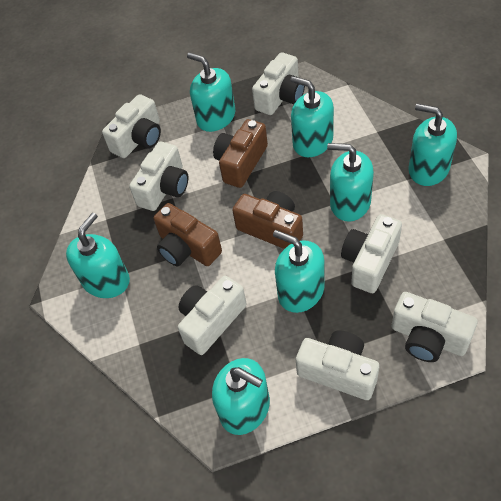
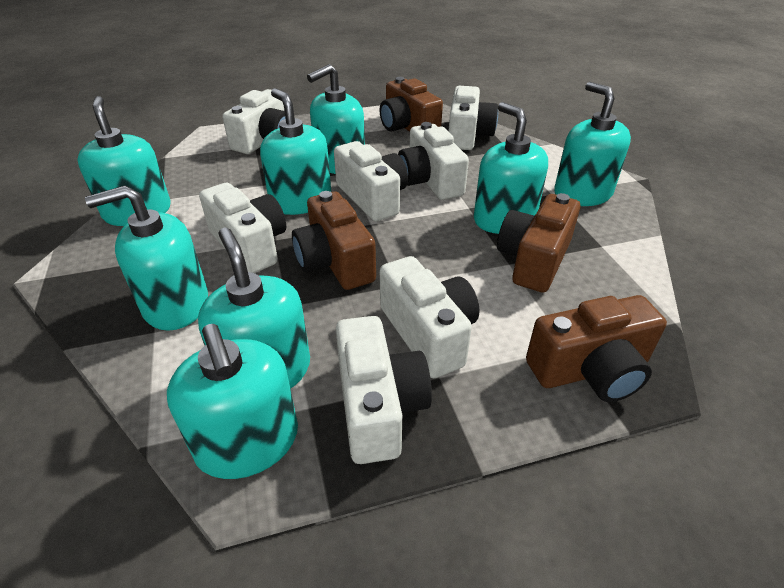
brown camera: 3 -> 4
turquoise soap dispenser: 7 -> 8

